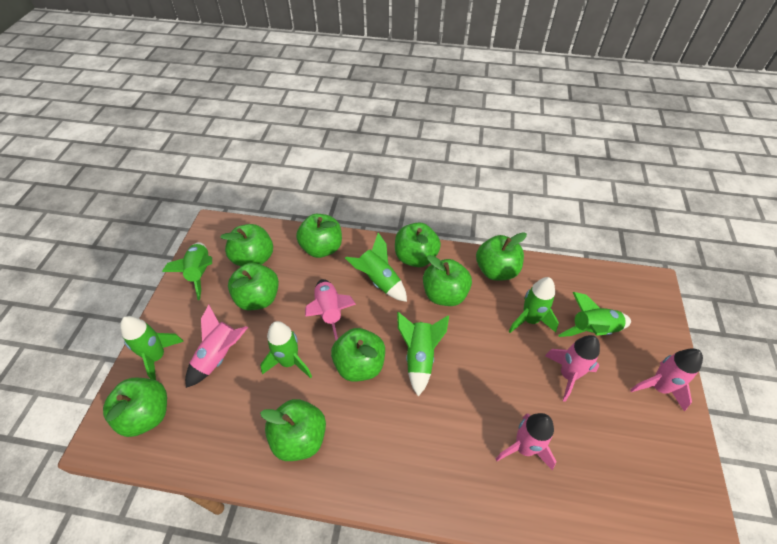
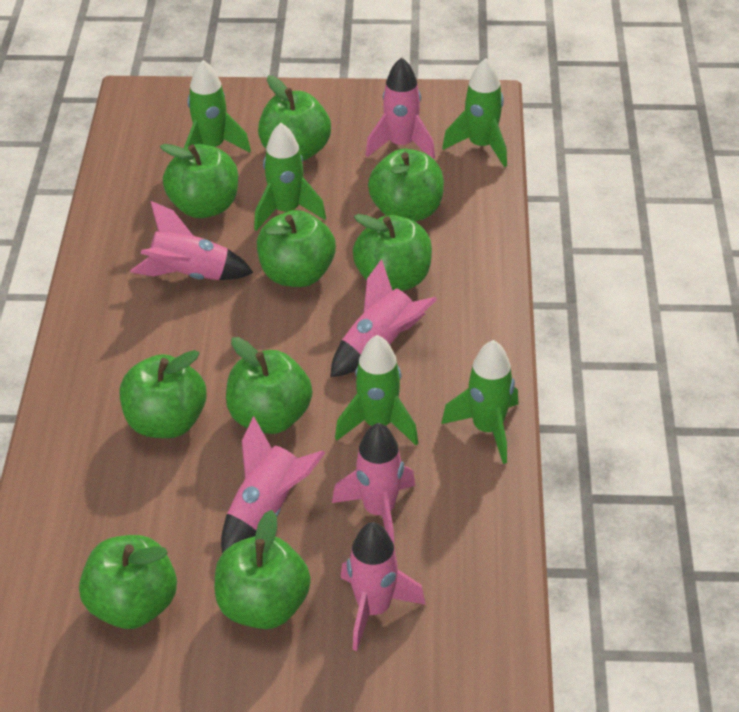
green rocket: 7 -> 5
pink rocket: 5 -> 6

